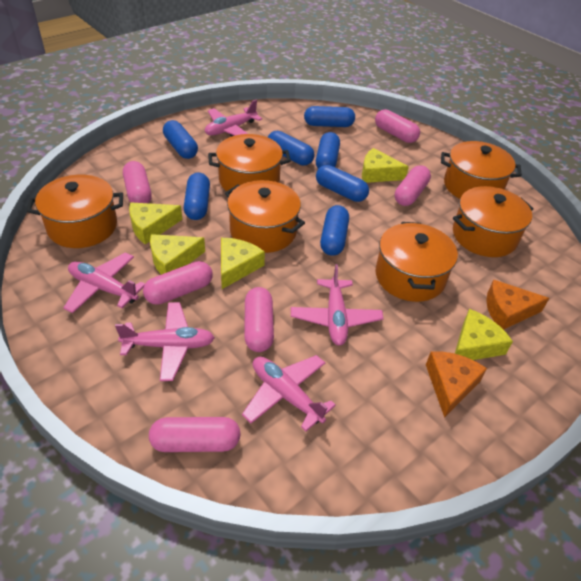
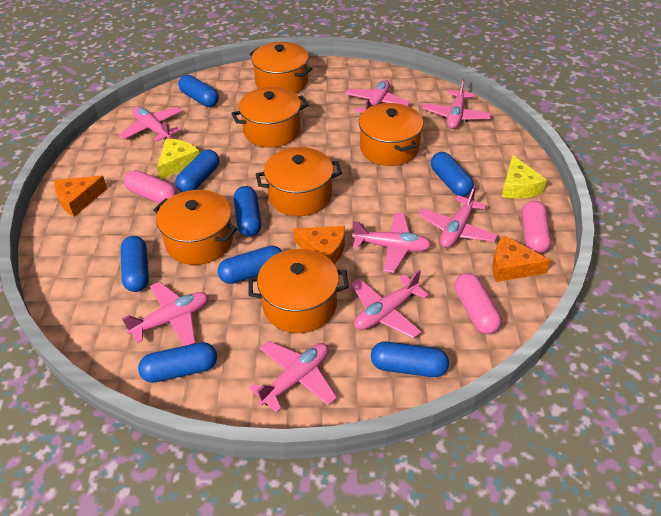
blue capsule: 7 -> 8
orange cheese: 2 -> 3
pink capsule: 6 -> 3
pink plane: 5 -> 8
yellow cheese: 5 -> 2

